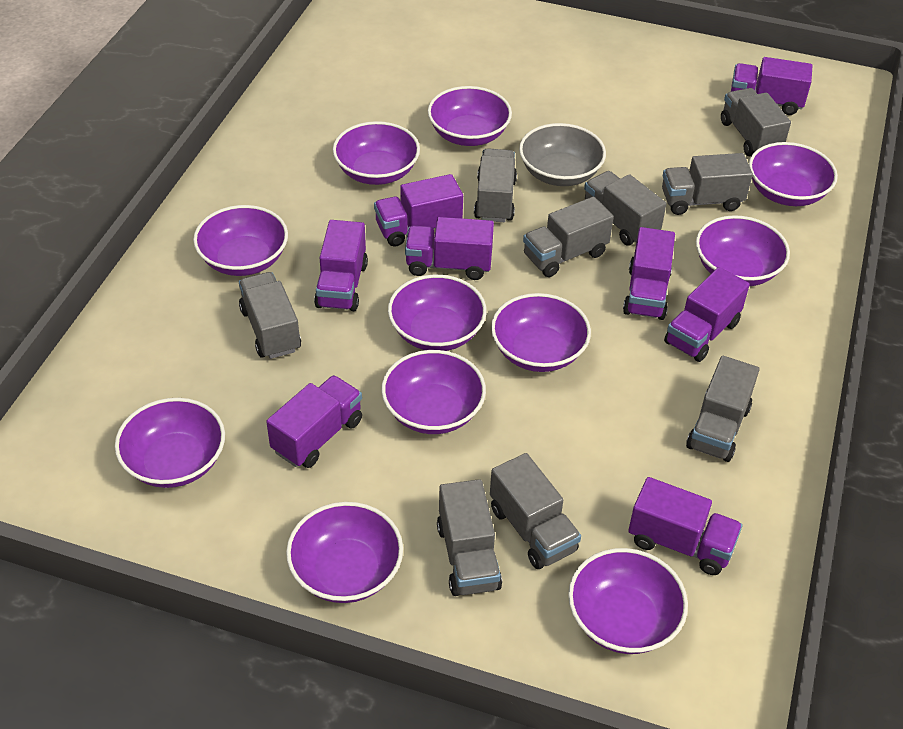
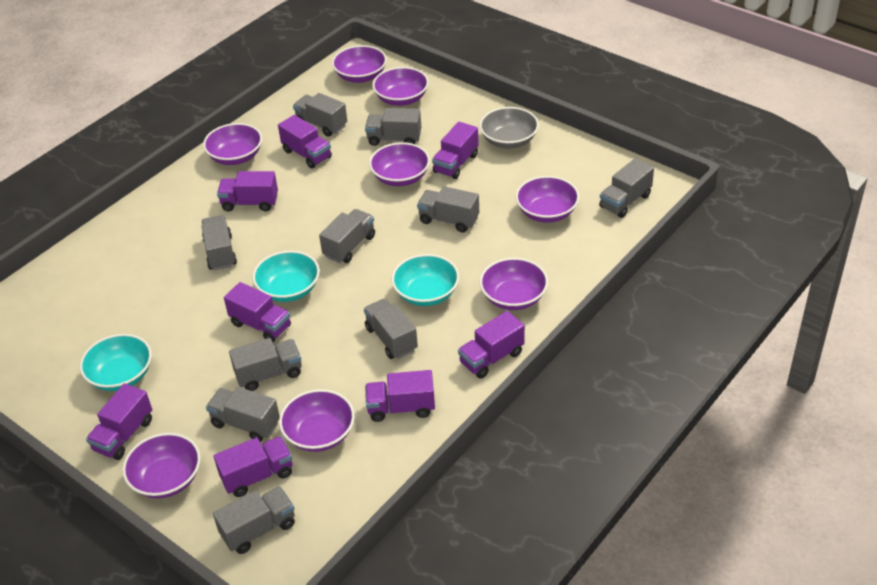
grey truck: 9 -> 10
purple bowl: 11 -> 8
turquoise bowl: 0 -> 3

